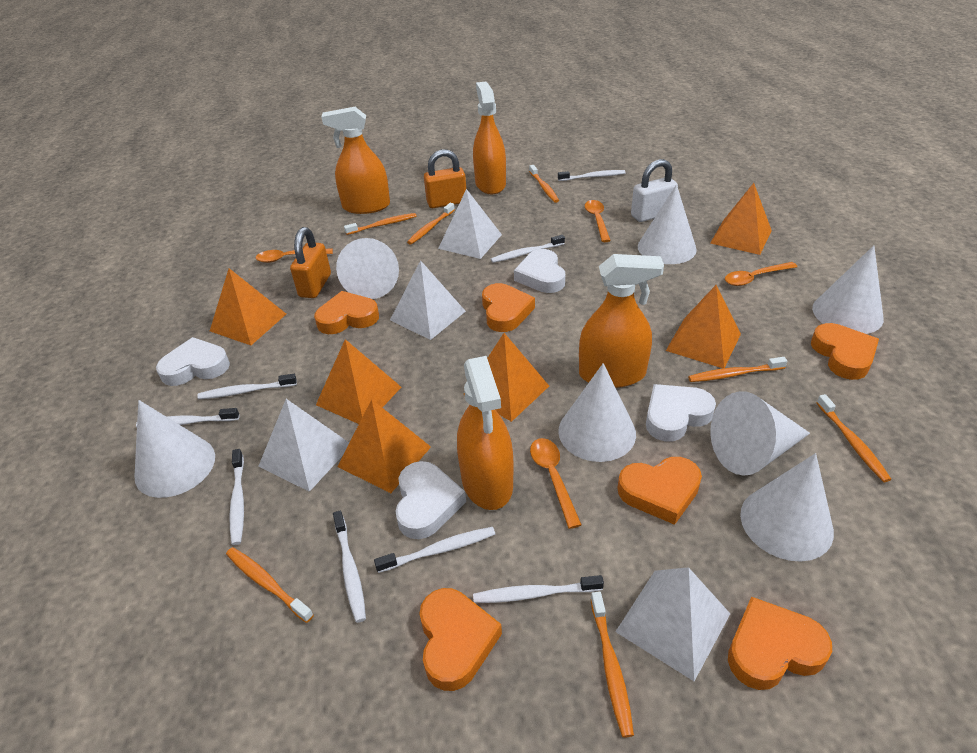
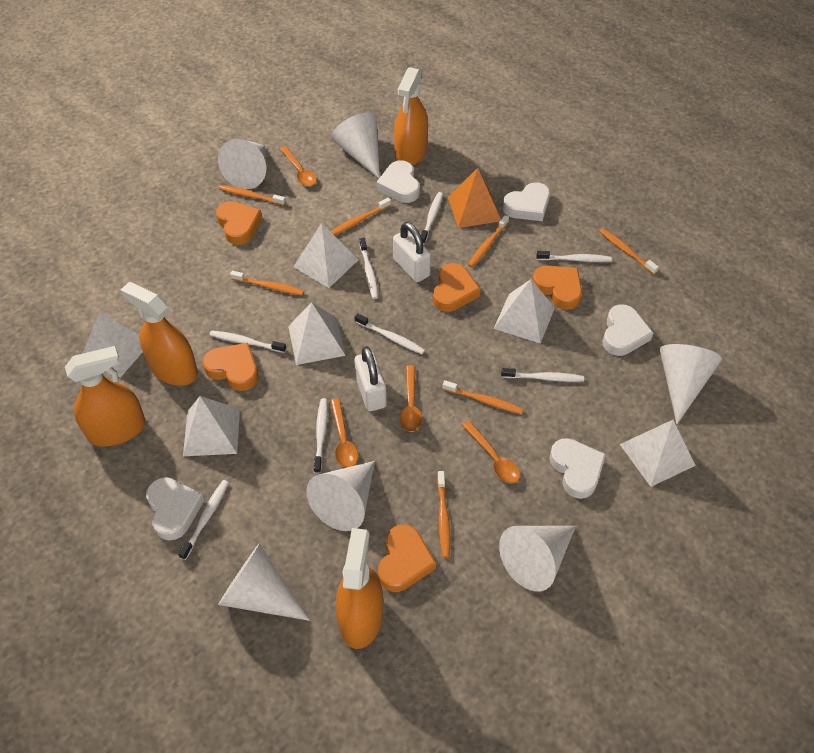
orange heart: 6 -> 5
orange padlock: 2 -> 0
orange pyramid: 6 -> 1
white cone: 7 -> 6
white heart: 4 -> 5
white padlock: 1 -> 2
white pyramid: 4 -> 6

